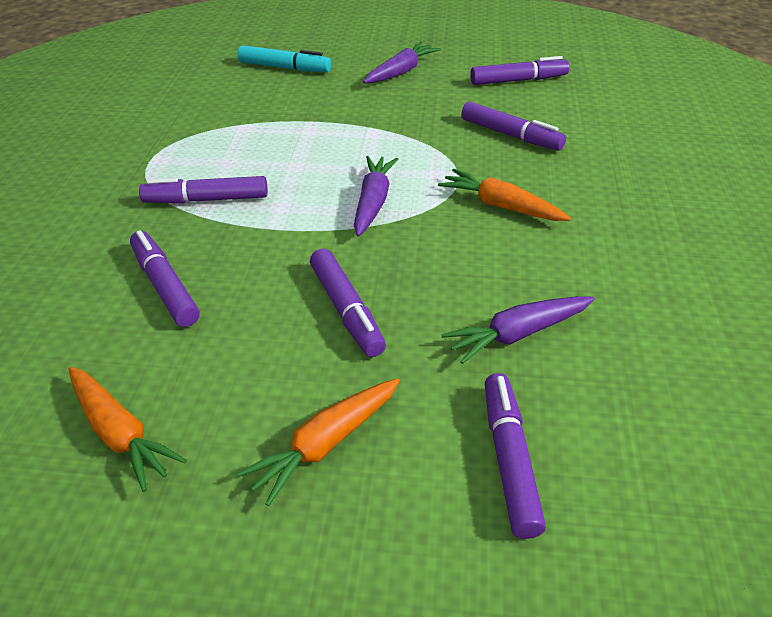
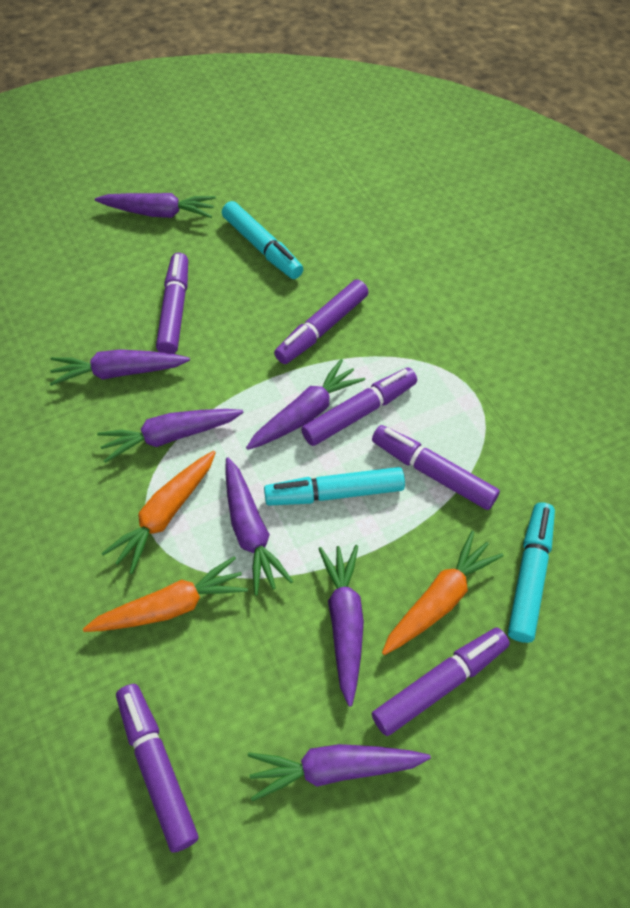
purple carrot: 3 -> 7
turquoise marker: 1 -> 3

